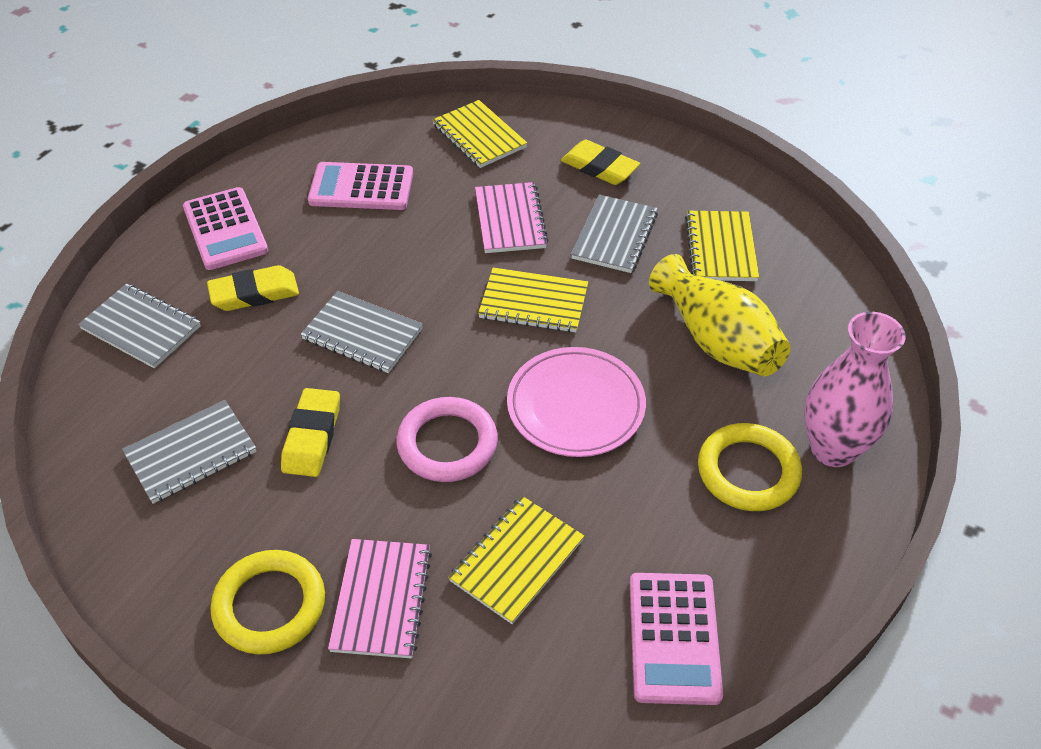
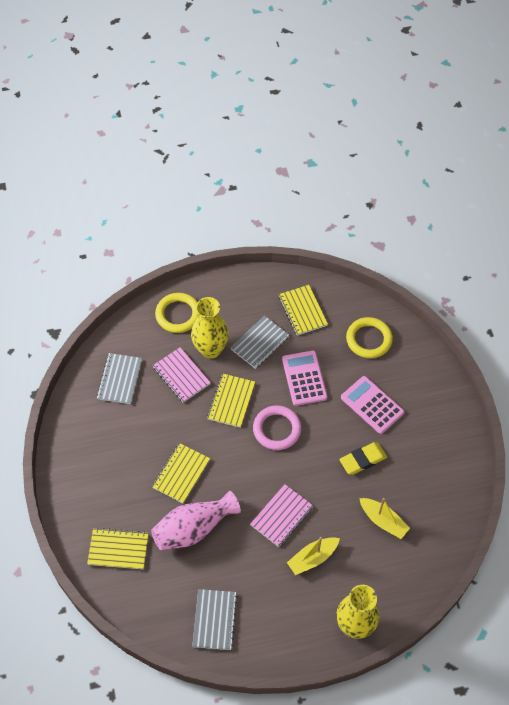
grey notebook: 4 -> 3
pink calculator: 3 -> 2
pink plate: 1 -> 0
yellow boat: 0 -> 2
yellow eraser: 3 -> 1
yellow vase: 1 -> 2

